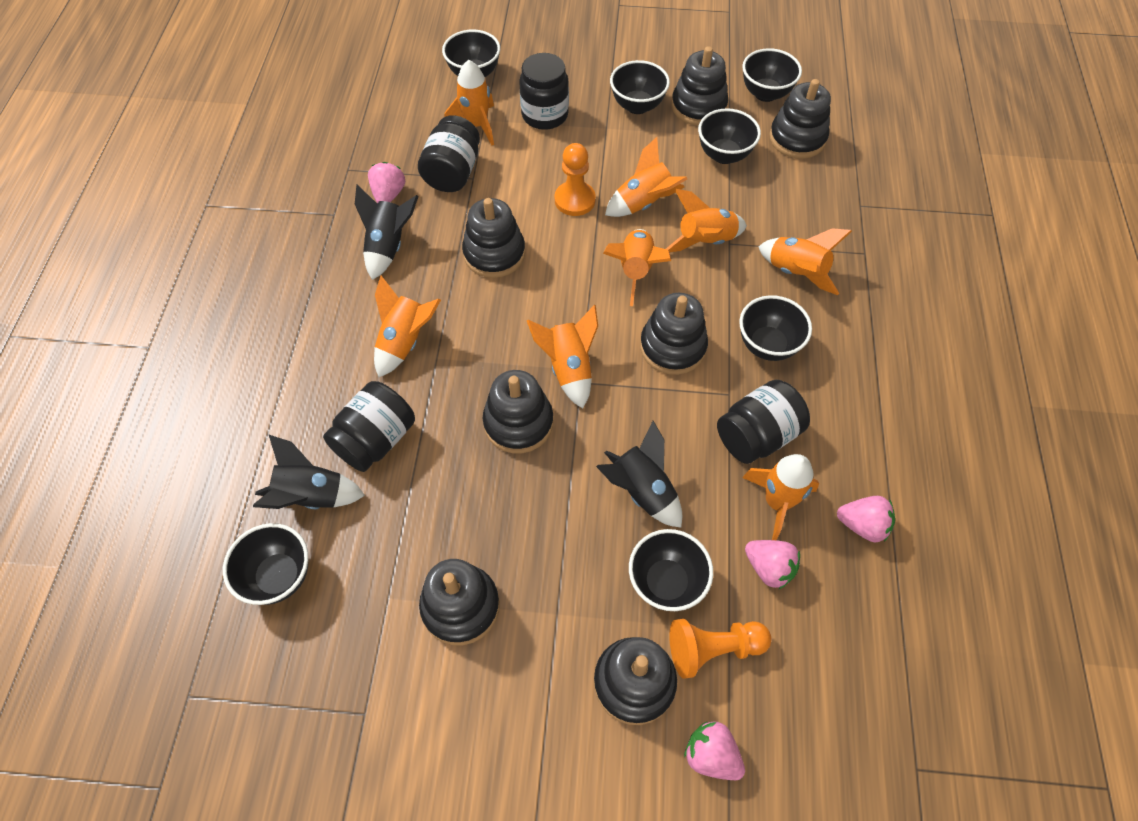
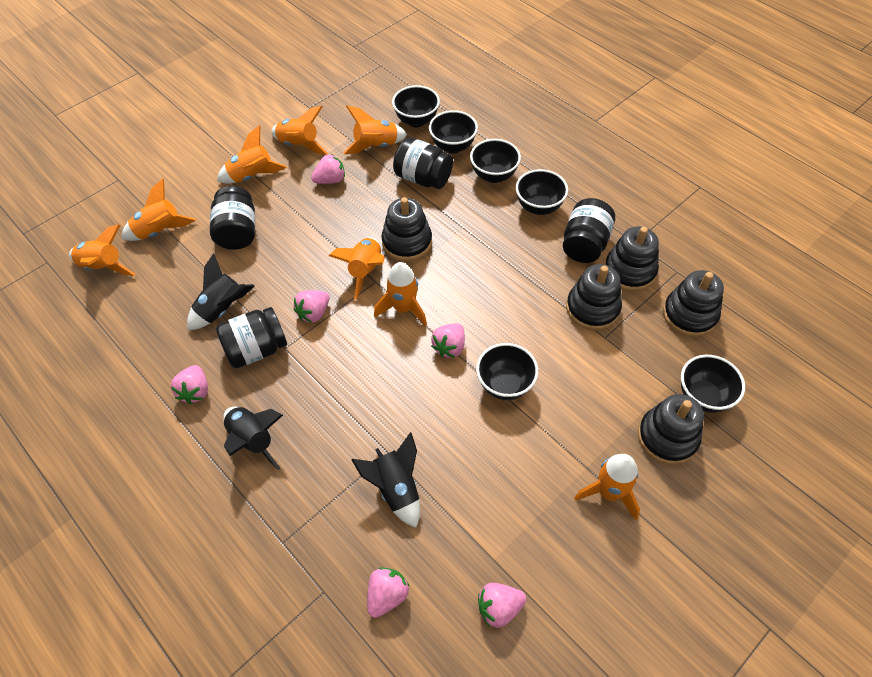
black bowl: 7 -> 6
black stacking toy: 7 -> 5
orange pawn: 2 -> 0
pink strawberry: 4 -> 6

